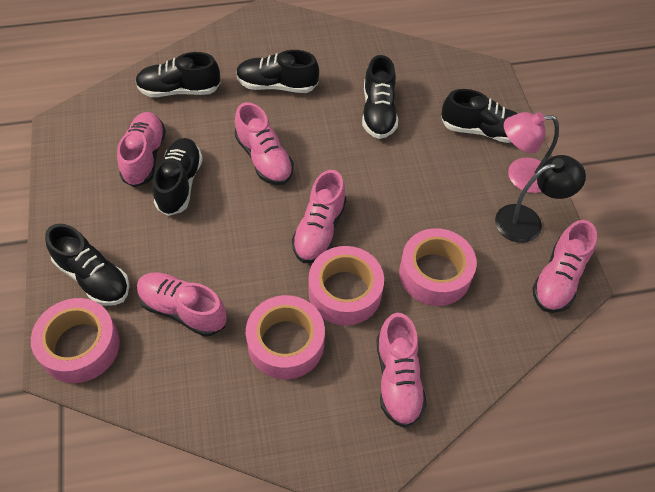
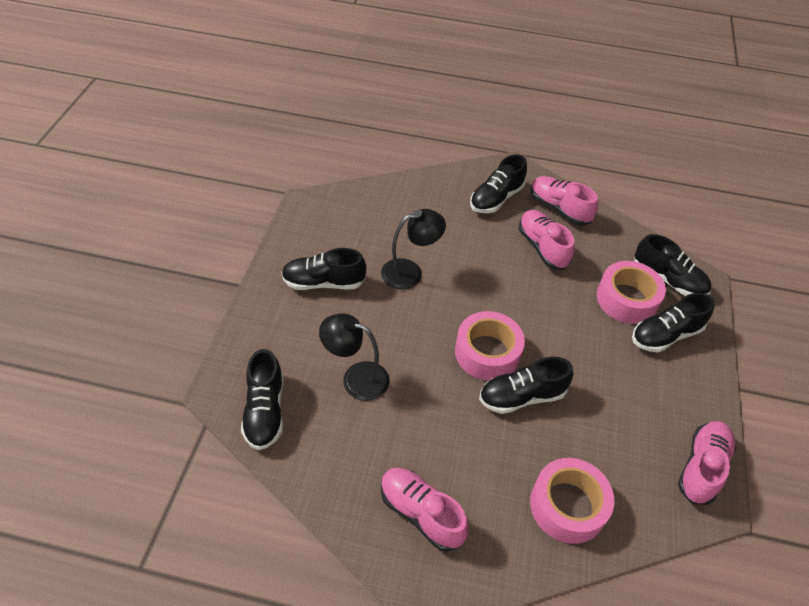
black lamp: 1 -> 2
pink lamp: 1 -> 0
pink shoe: 6 -> 4
pink tape: 4 -> 3

